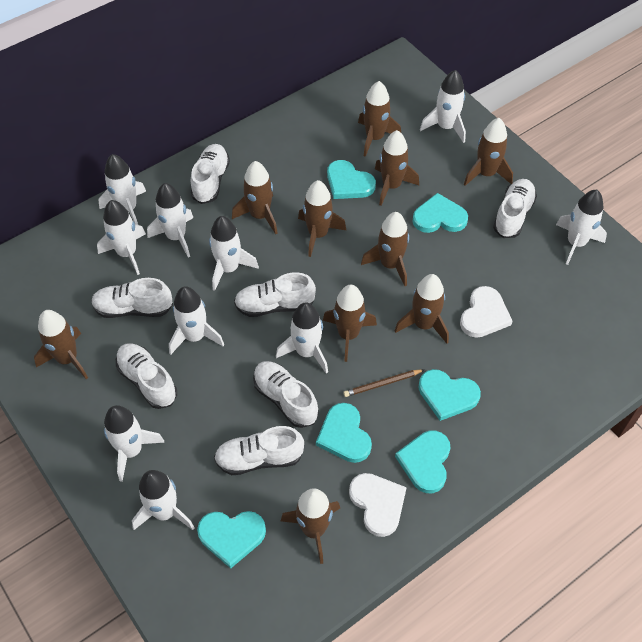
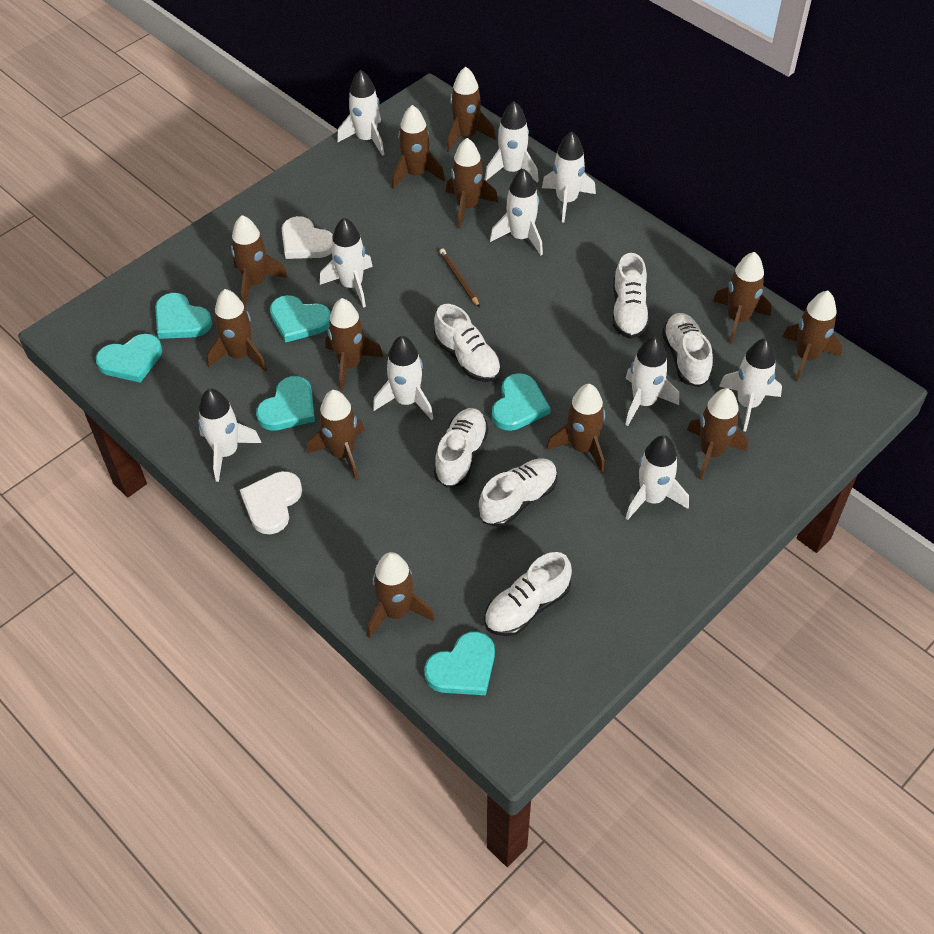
brown rocket: 10 -> 12
white shoe: 7 -> 6

